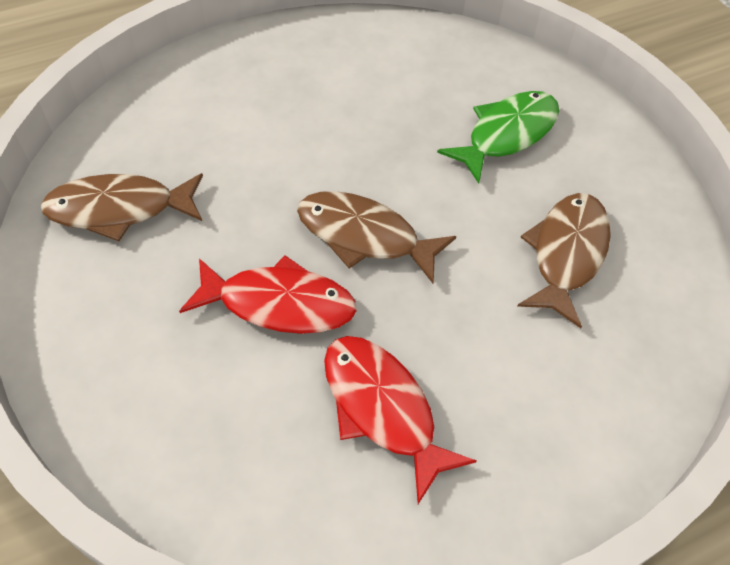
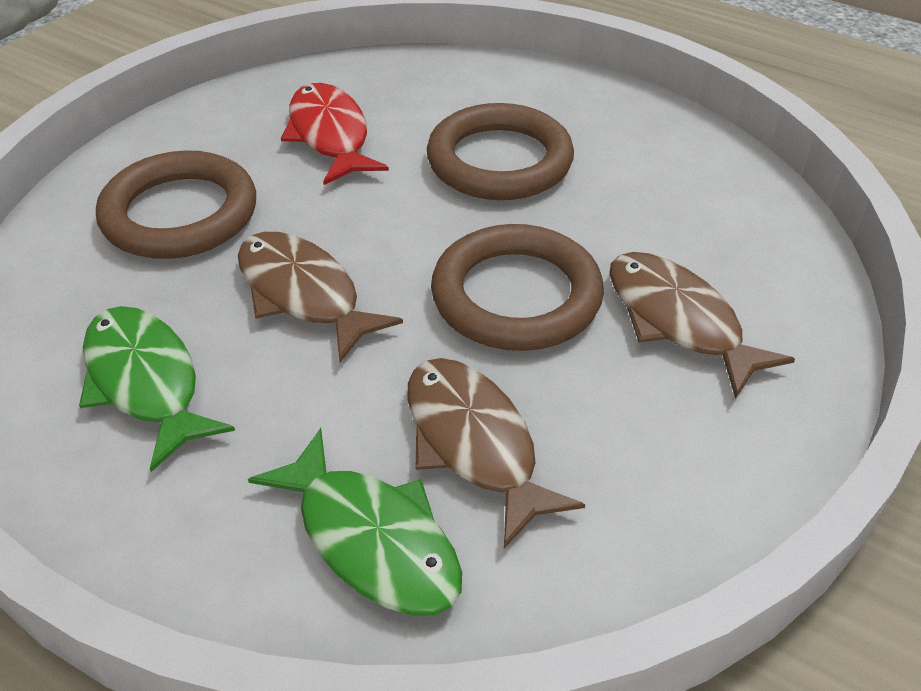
brown ring: 0 -> 3
green fish: 1 -> 2
red fish: 2 -> 1

